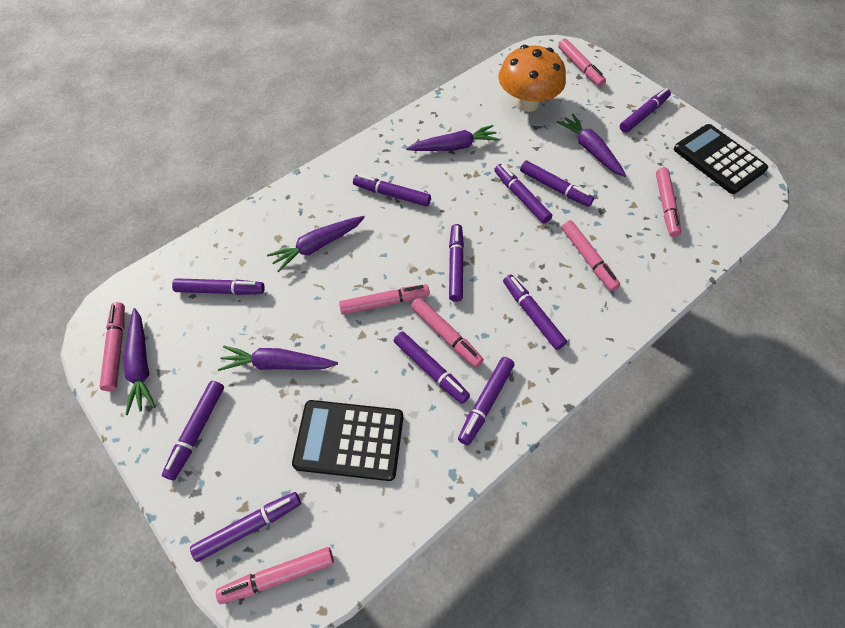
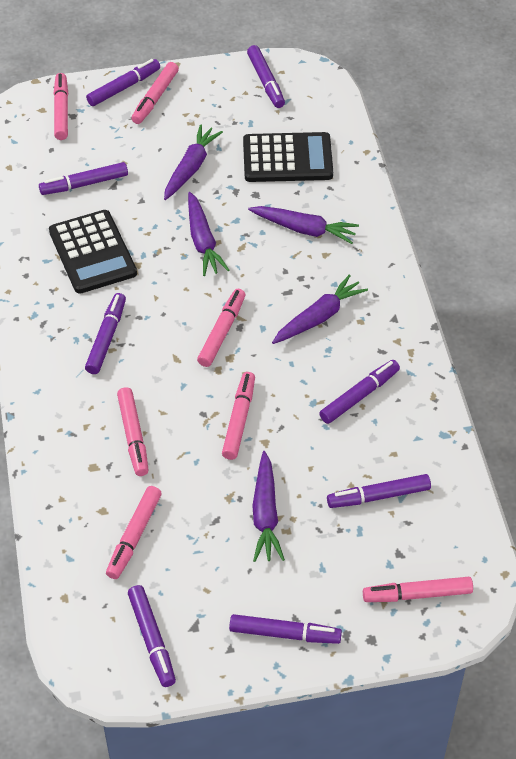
orange mushroom: 1 -> 0
purple marker: 11 -> 8

